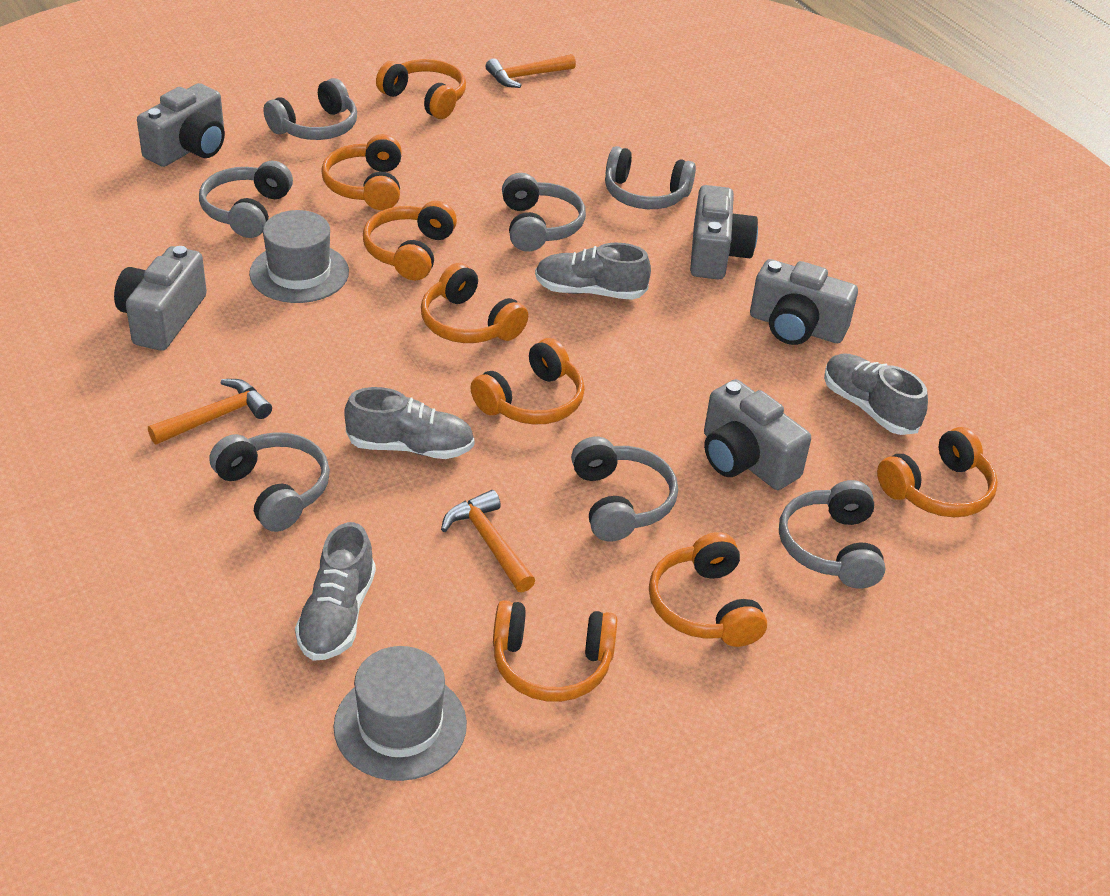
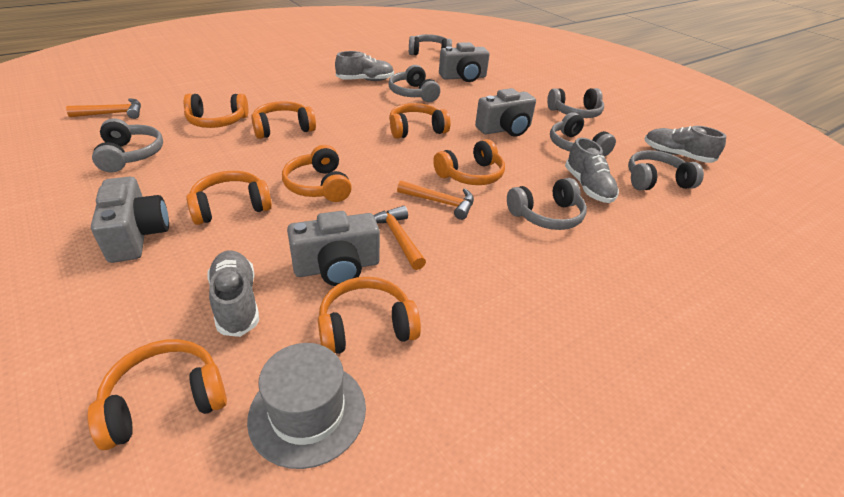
grey camera: 5 -> 4
grey hat: 2 -> 1

